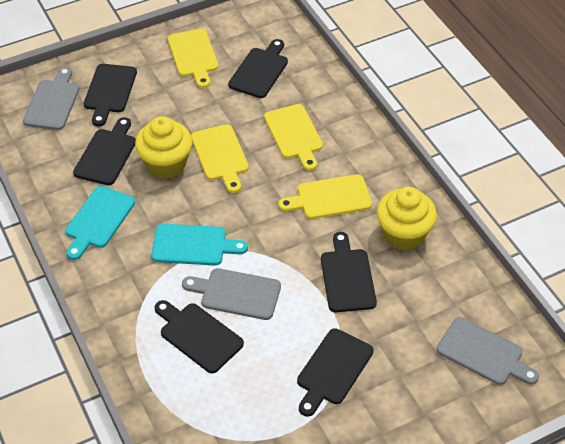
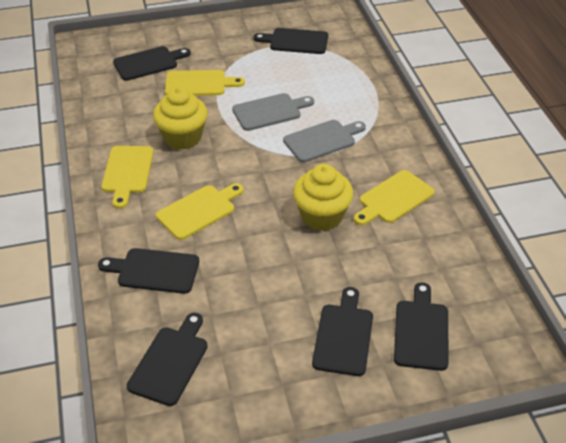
grey cutting board: 3 -> 2
turquoise cutting board: 2 -> 0

